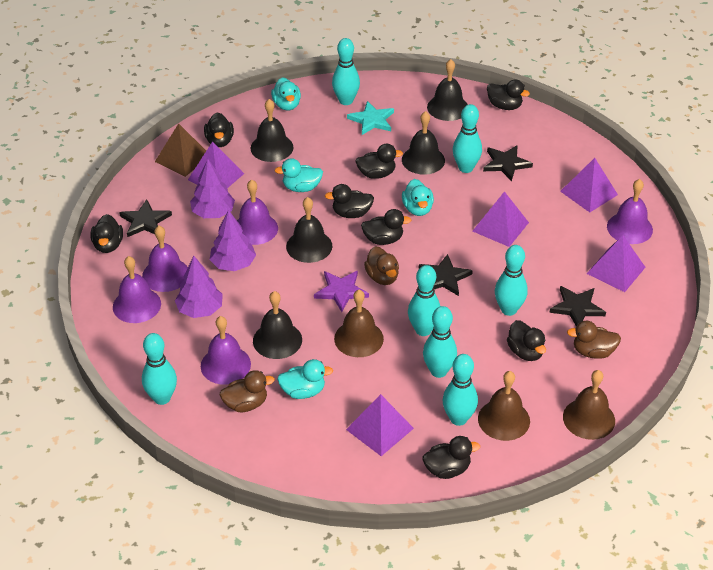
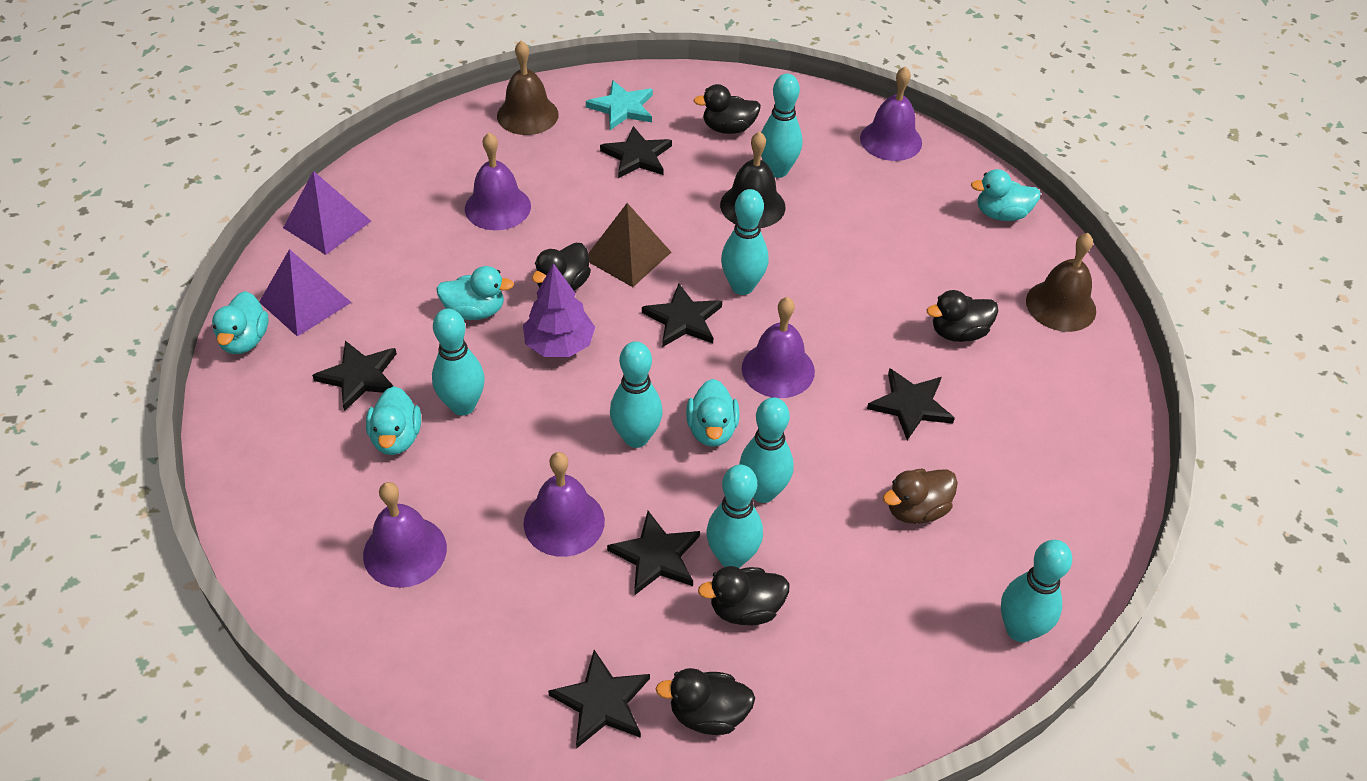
black bell: 5 -> 1
black duck: 8 -> 5
black star: 4 -> 6
brown bell: 3 -> 2
brown duck: 3 -> 1
purple pyramid: 5 -> 2
purple star: 1 -> 0
purple tree: 3 -> 1
turquoise duck: 4 -> 5

